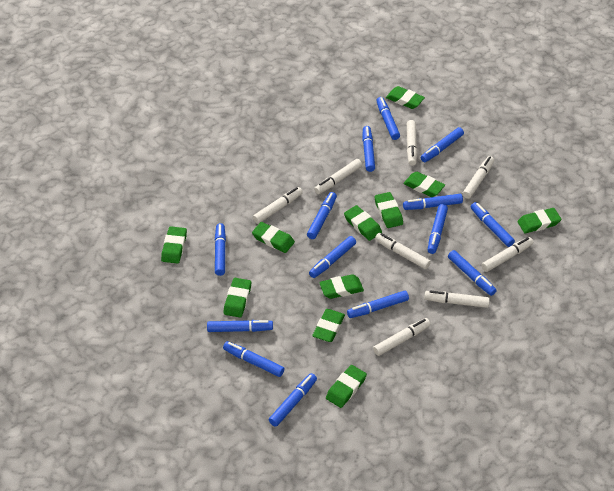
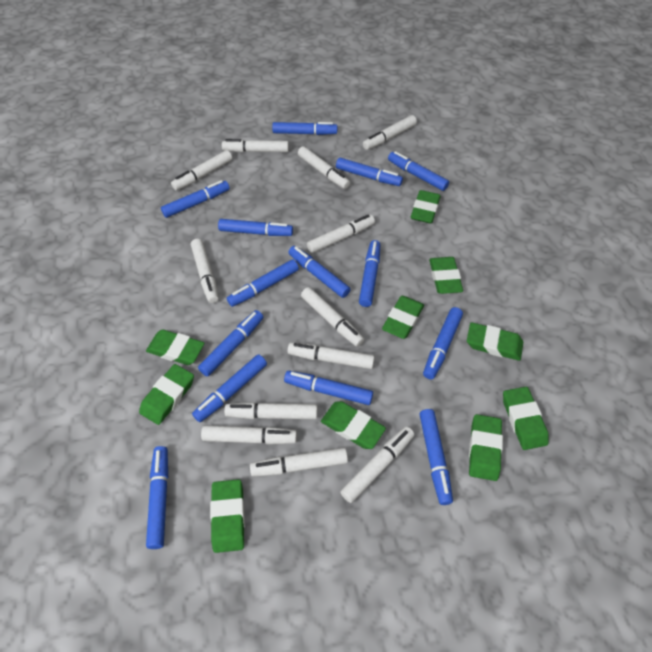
green eraser: 11 -> 10
white marker: 8 -> 12

